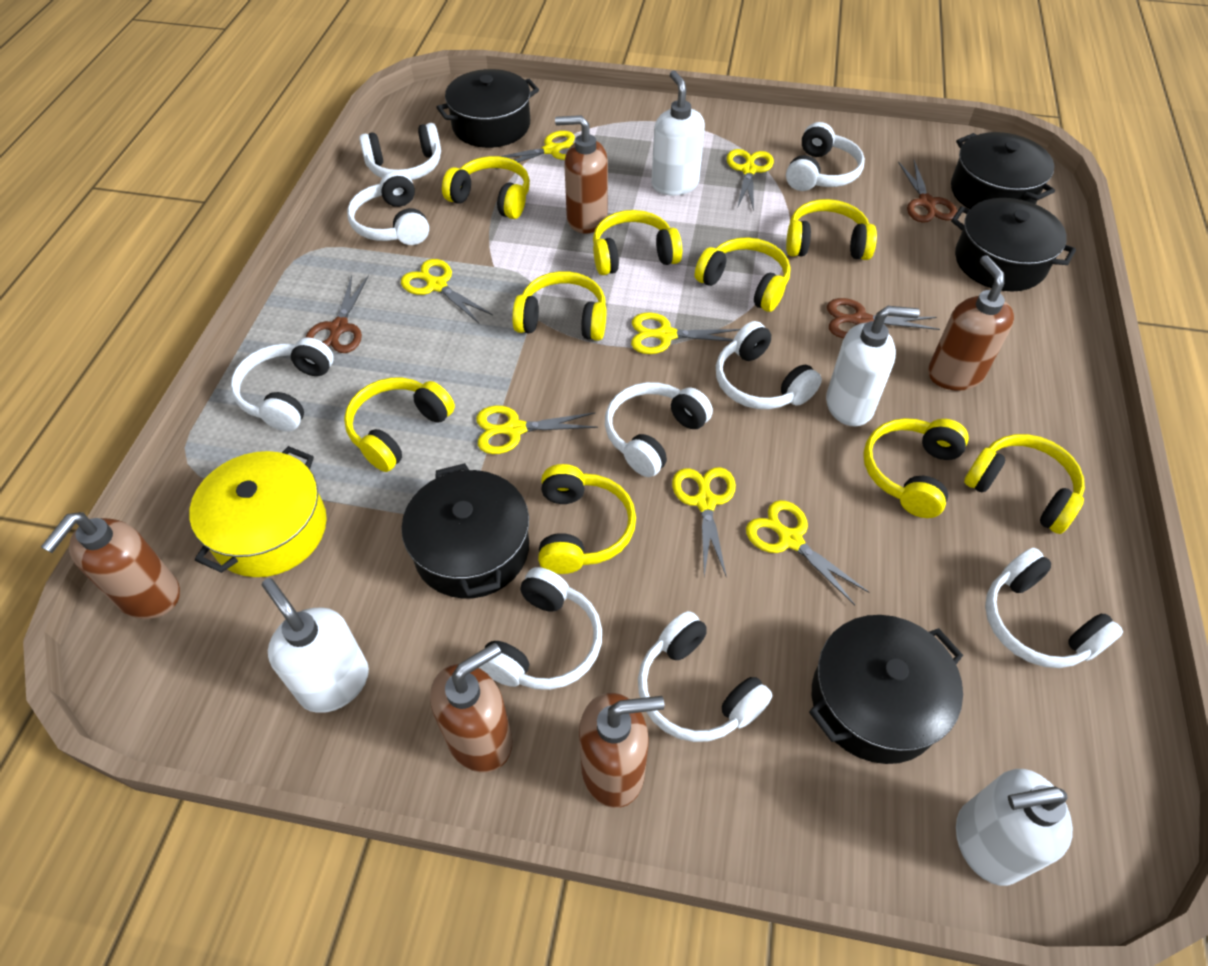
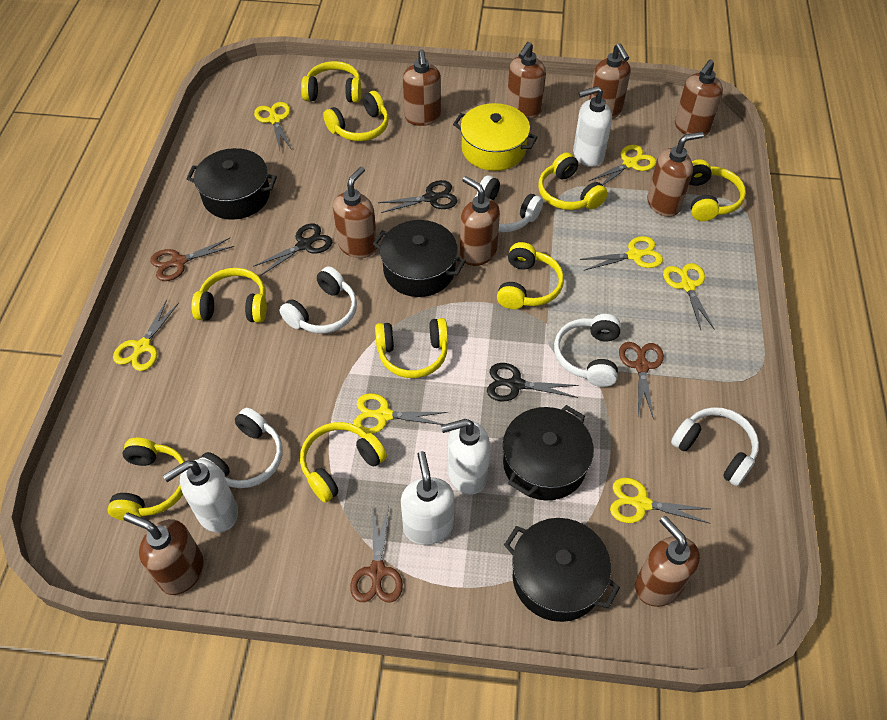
black pot: 5 -> 4
black scissors: 0 -> 3
brown soap dispenser: 5 -> 9
white headphones: 9 -> 5

